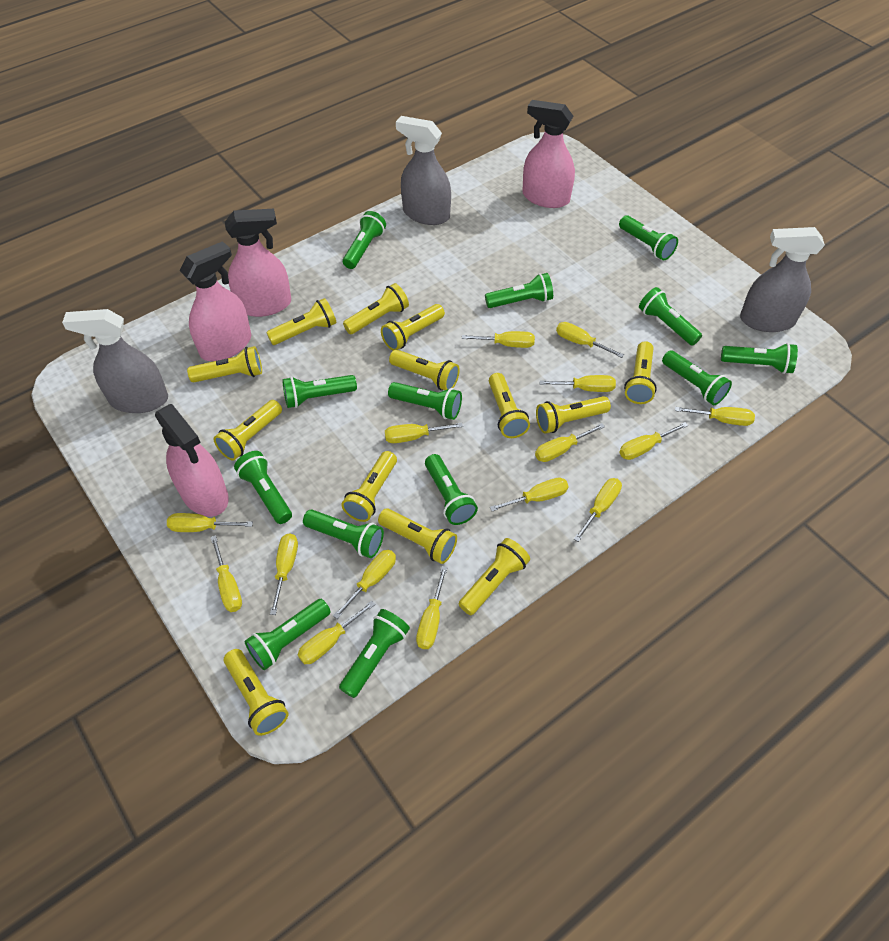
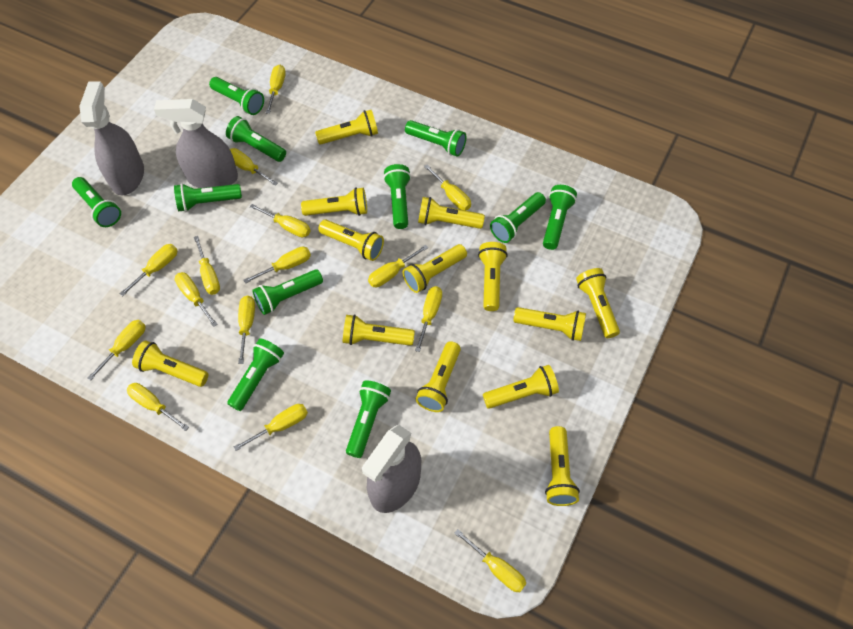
green flashlight: 13 -> 11
pink spray bottle: 4 -> 0

